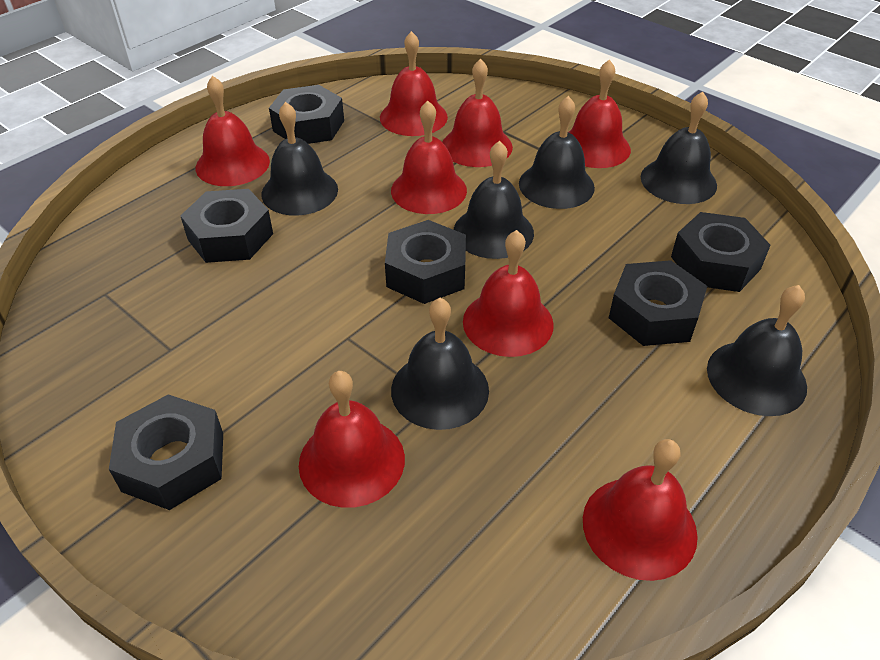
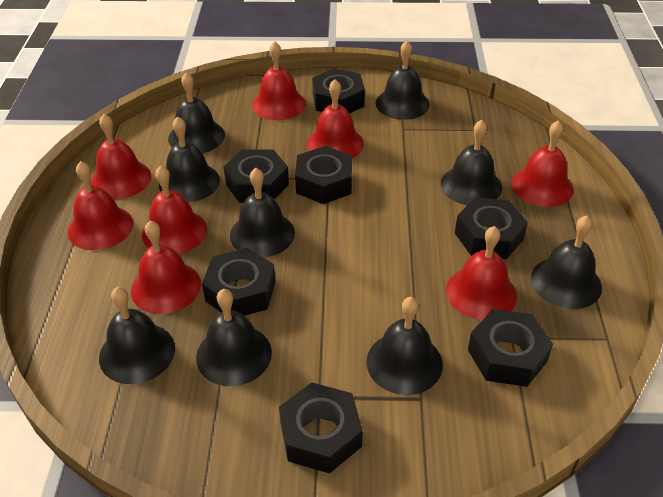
black bell: 6 -> 9
black nut: 6 -> 7

